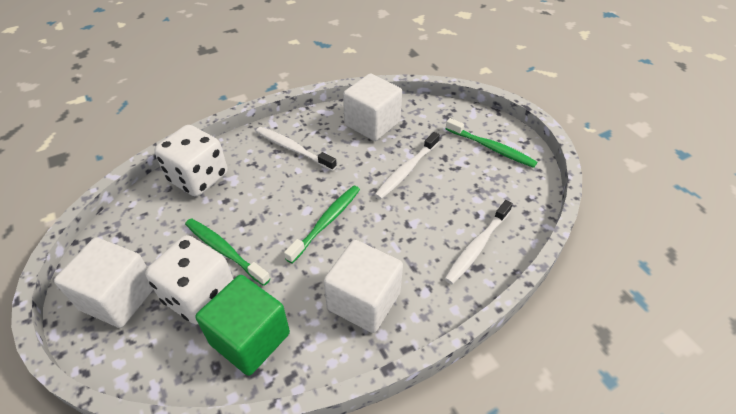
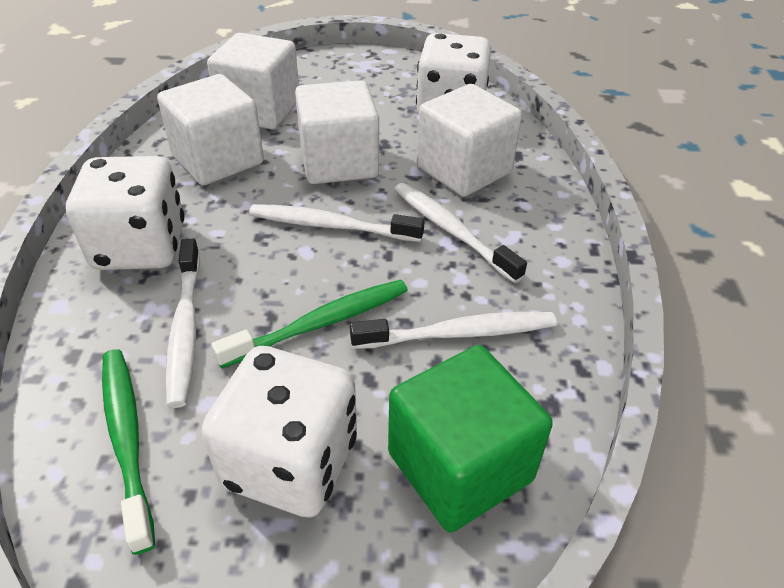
green toothbrush: 3 -> 2
white cube: 3 -> 4
white dice: 2 -> 3
white toothbrush: 3 -> 4

